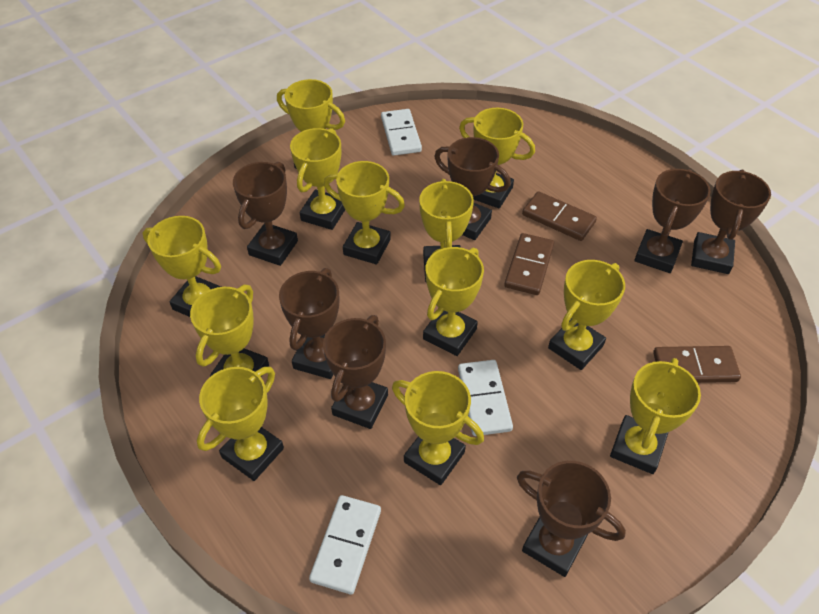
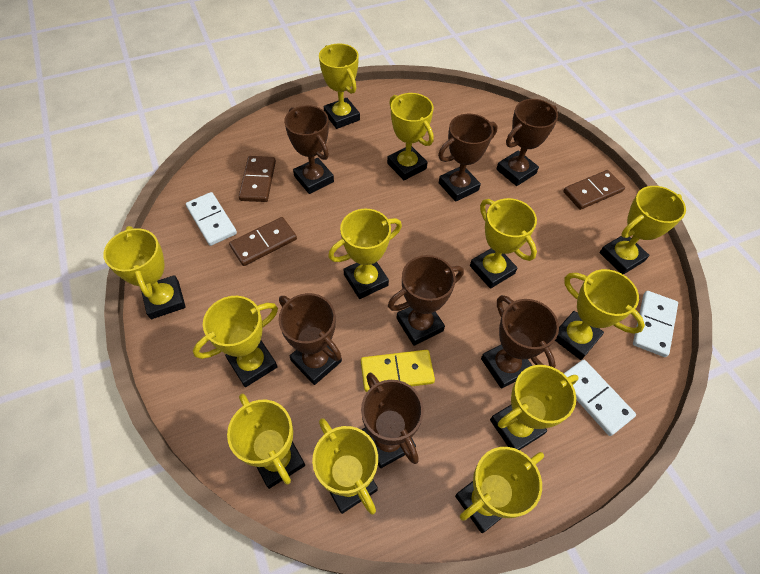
yellow domino: 0 -> 1

